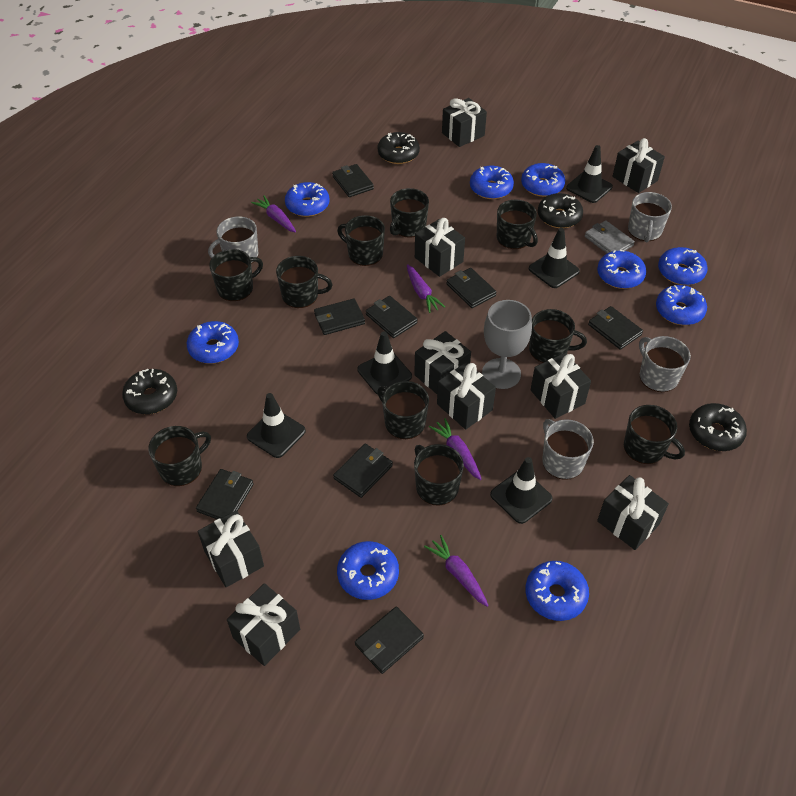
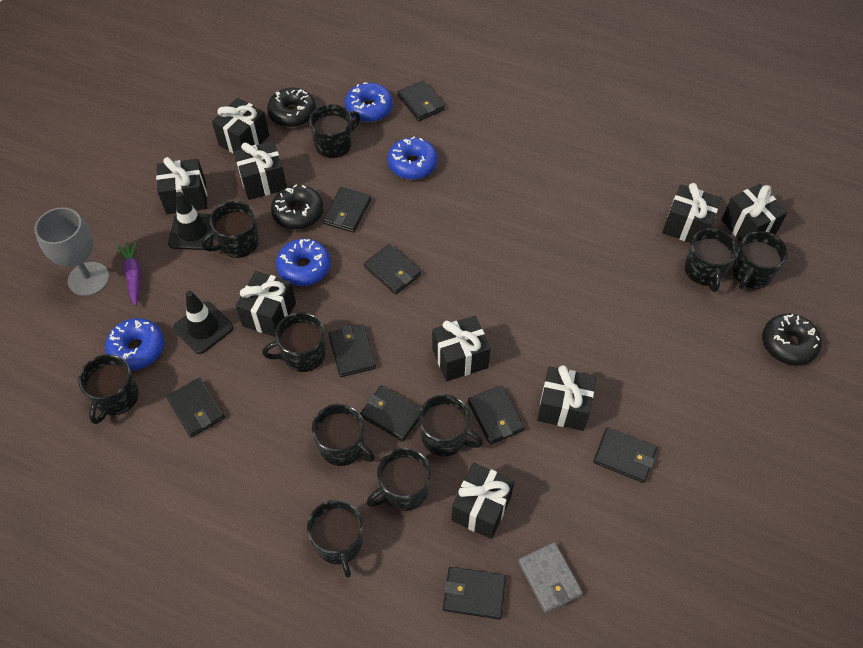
black donut: 4 -> 3
black traffic cone: 5 -> 2
black wallet: 8 -> 9
blue donut: 9 -> 4
grey mug: 4 -> 0
purple carrot: 4 -> 1

